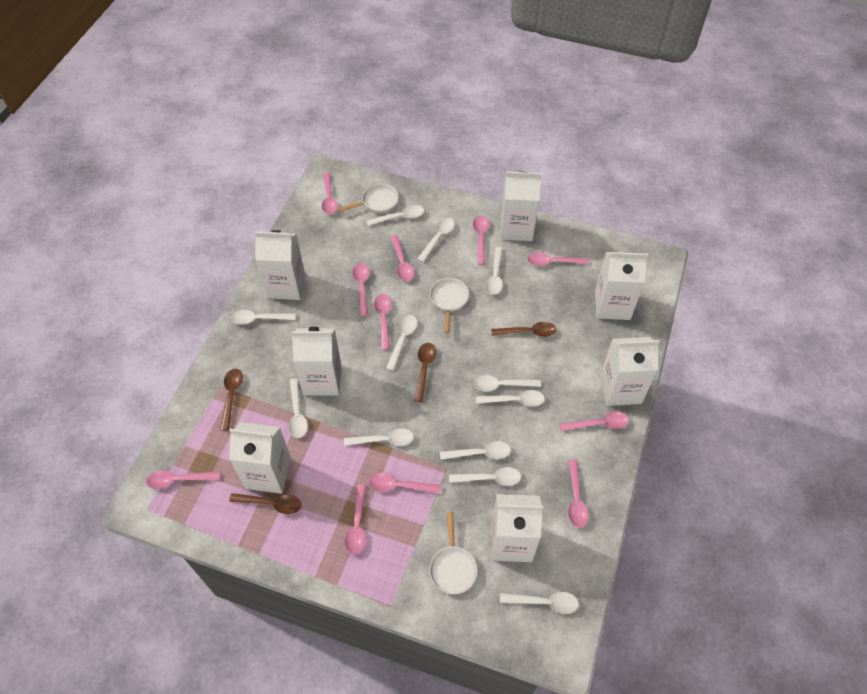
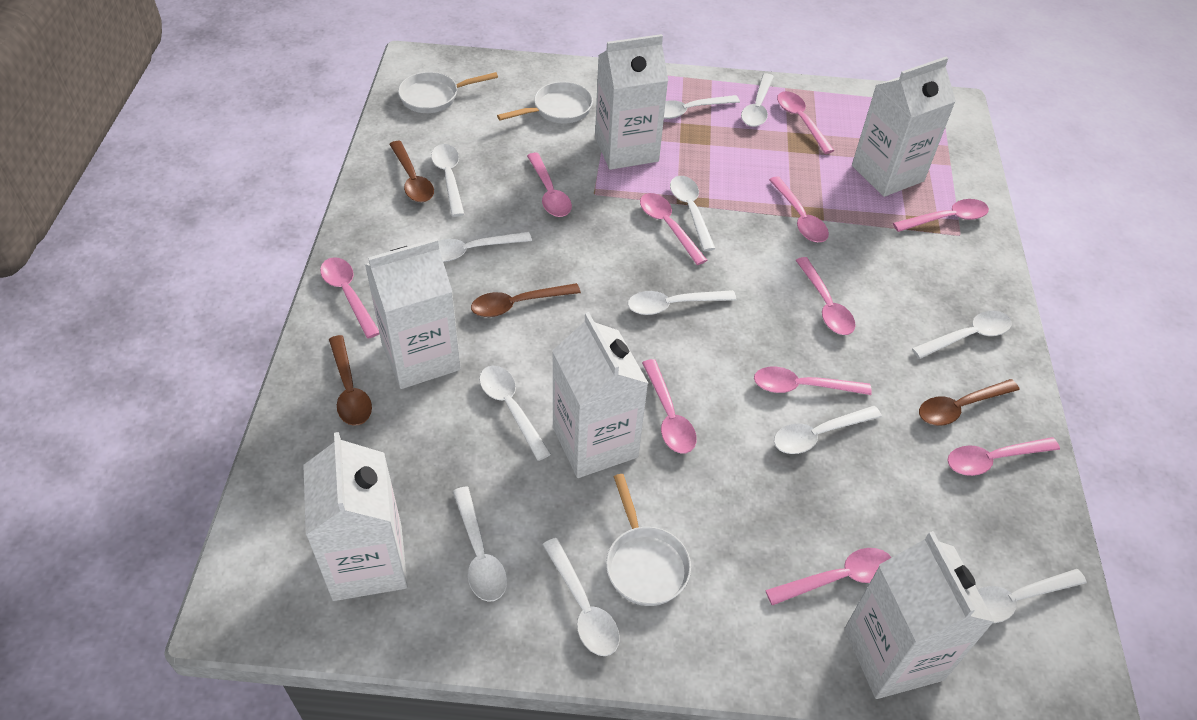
white carton: 7 -> 6

